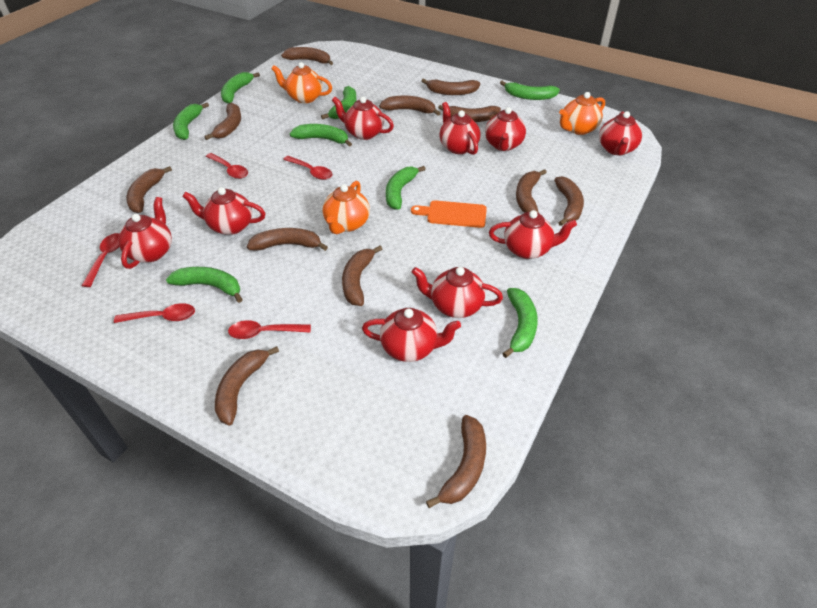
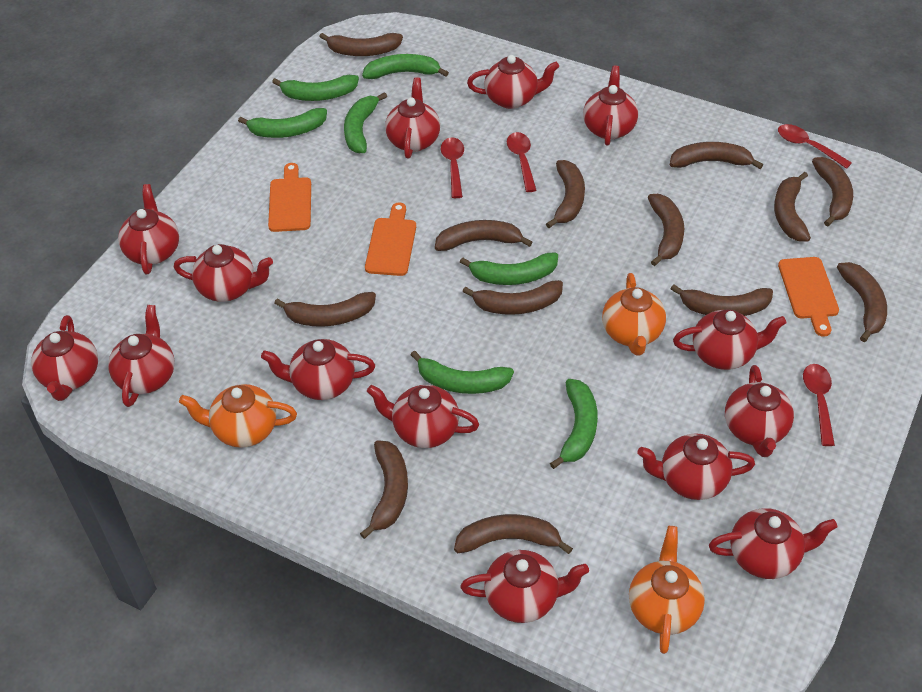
brown banana: 12 -> 13
green banana: 8 -> 7
orange cutting board: 1 -> 3
red spoon: 5 -> 4
red teapot: 9 -> 14

